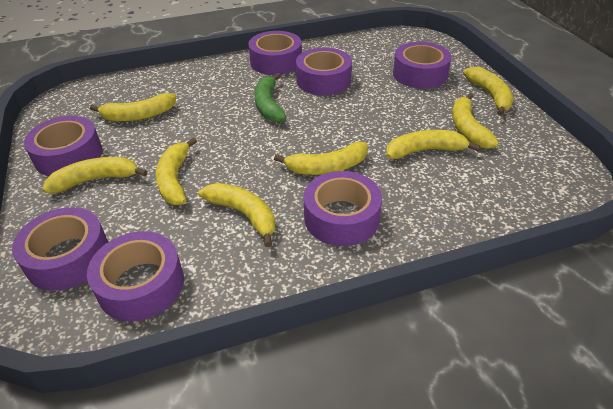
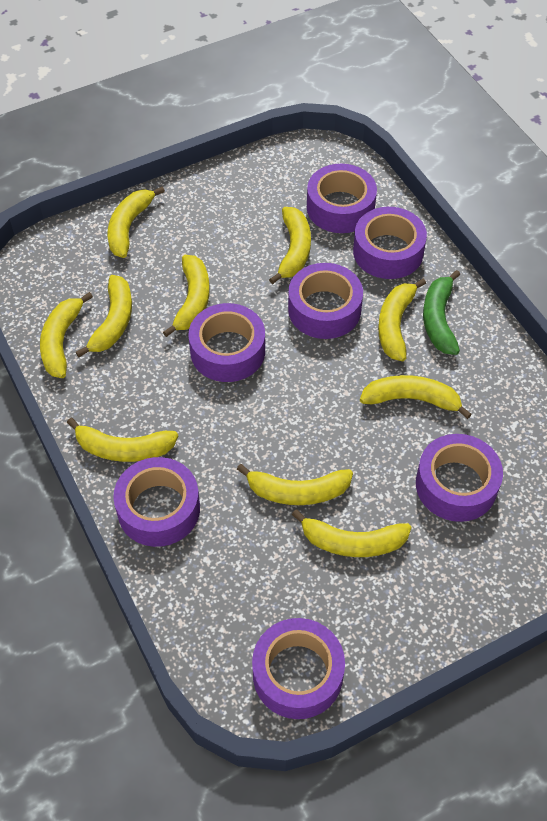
yellow banana: 8 -> 10

